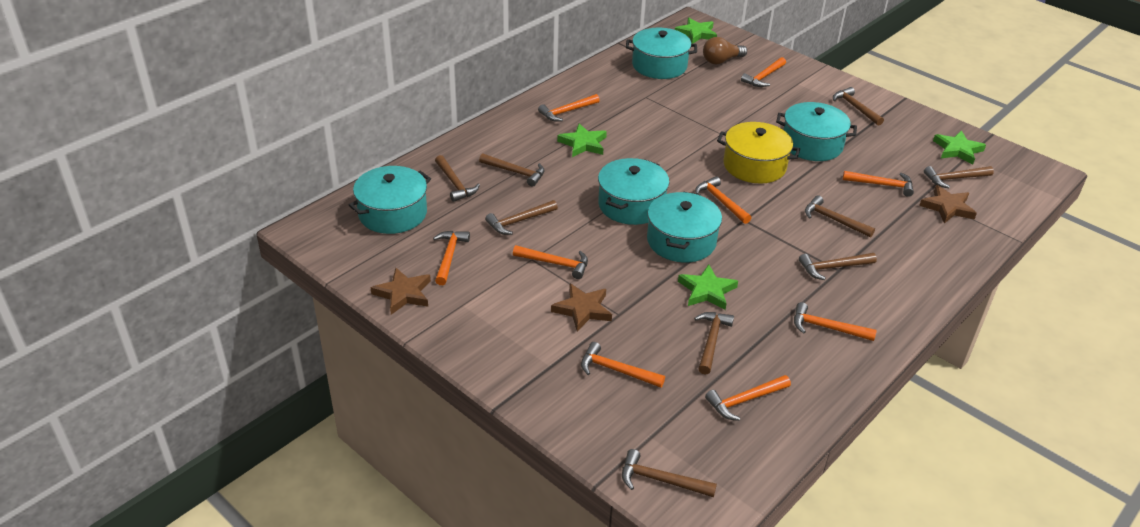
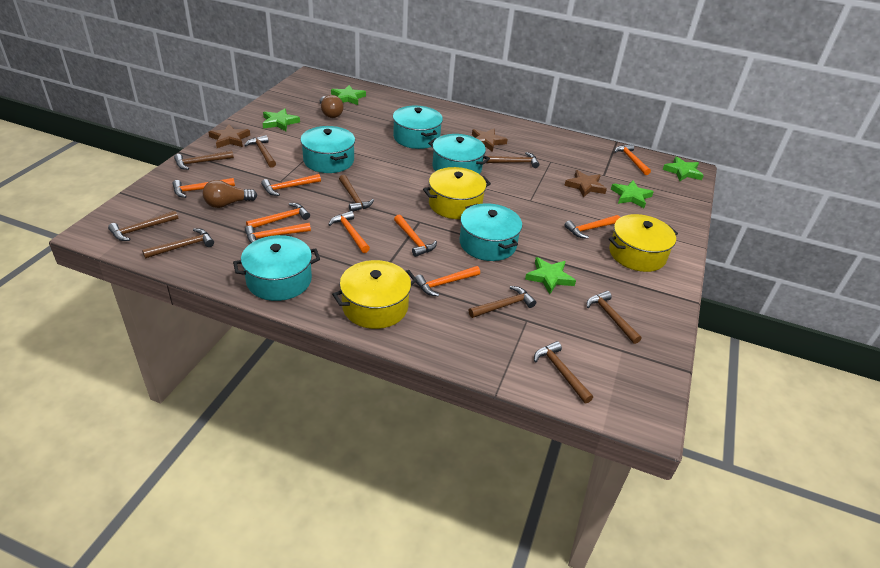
brown light bulb: 1 -> 2
green star: 4 -> 5
yellow pot: 1 -> 3

